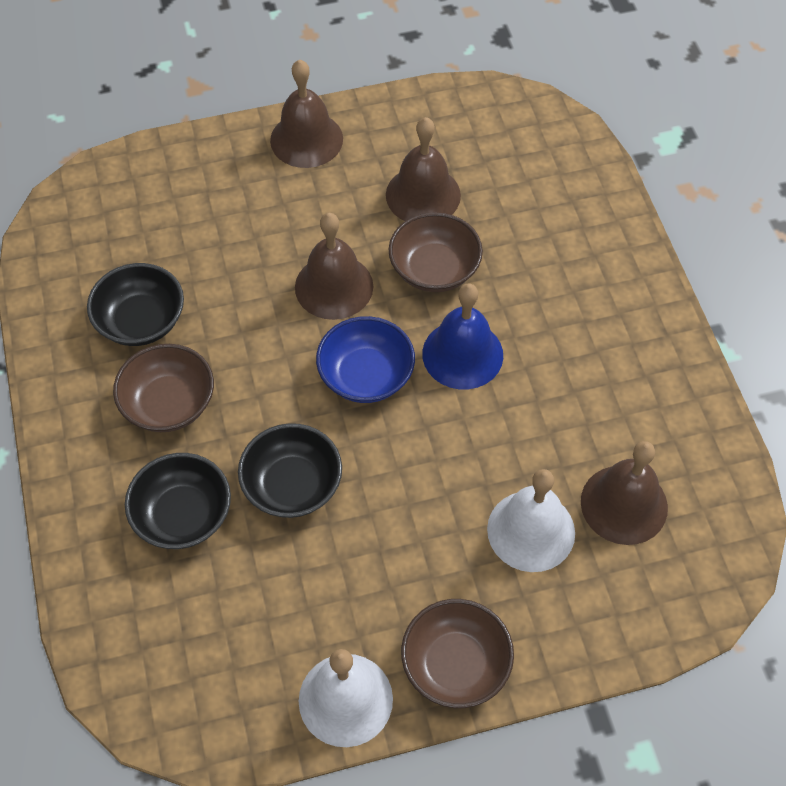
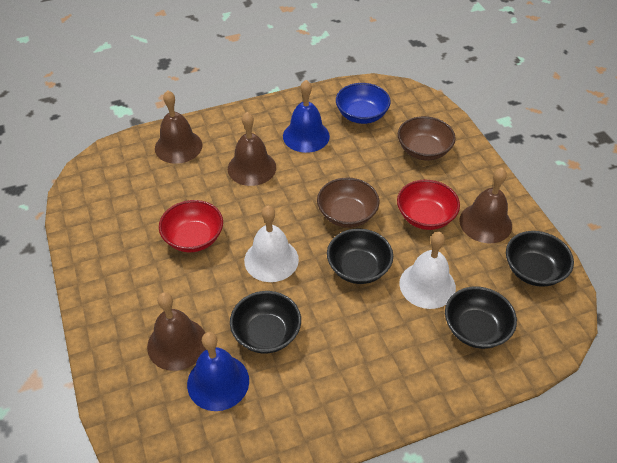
black bowl: 3 -> 4
blue bell: 1 -> 2
brown bowl: 3 -> 2
red bowl: 0 -> 2

